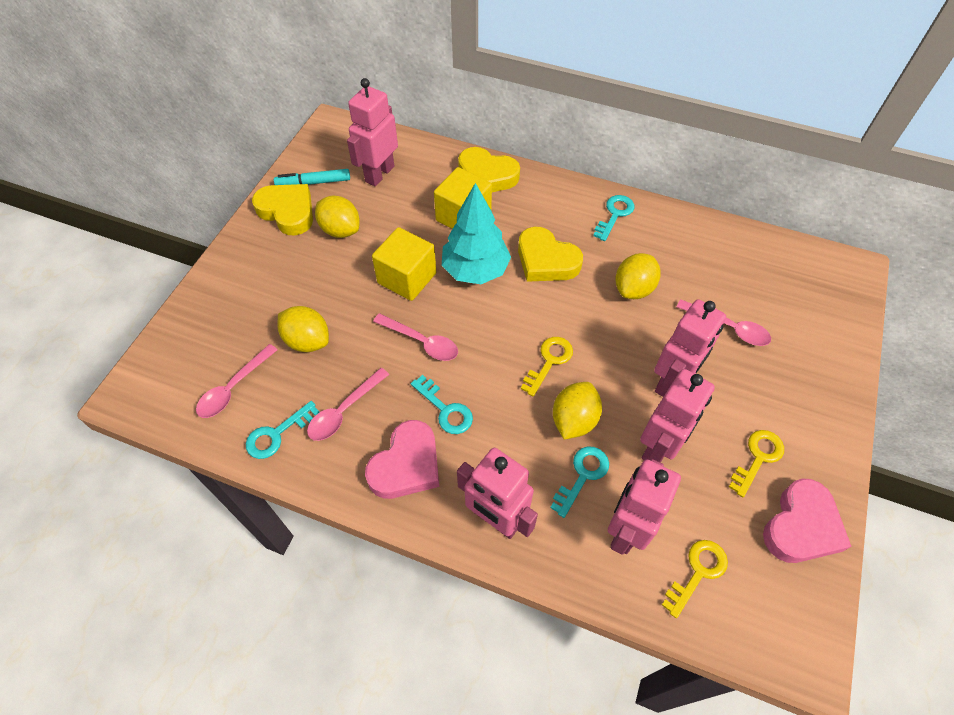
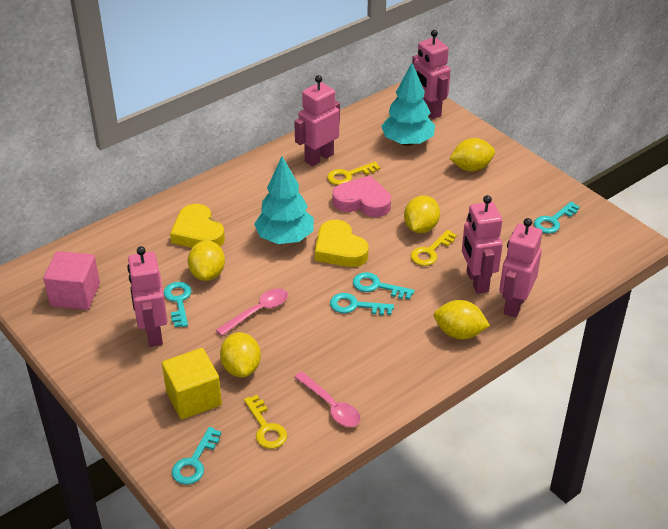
pink cube: 0 -> 1
pink heart: 2 -> 1
pink spoon: 4 -> 2
turquoise key: 4 -> 5
turquoise marker: 1 -> 0
turquoise tree: 1 -> 2
yellow cube: 2 -> 1
yellow heart: 3 -> 2
yellow lemon: 4 -> 5

